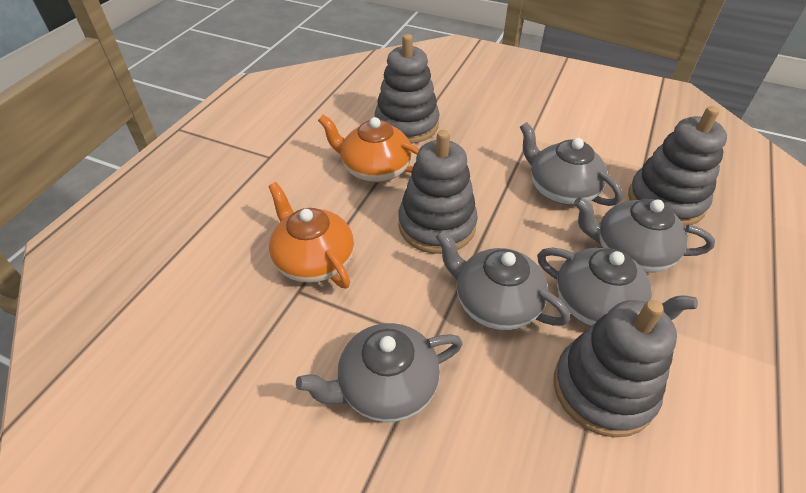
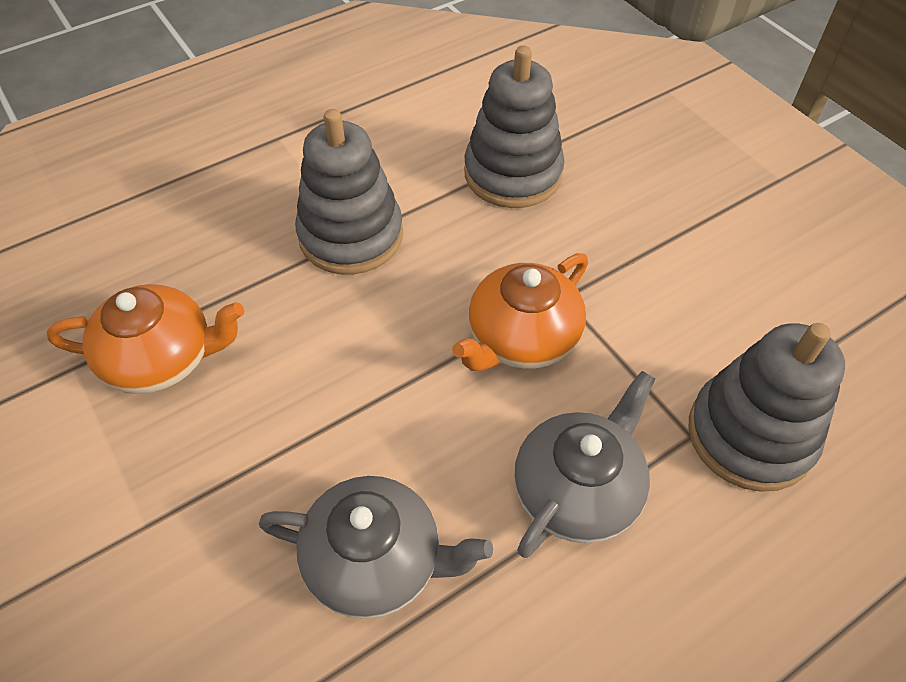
grey stacking toy: 4 -> 3
grey teapot: 5 -> 2

